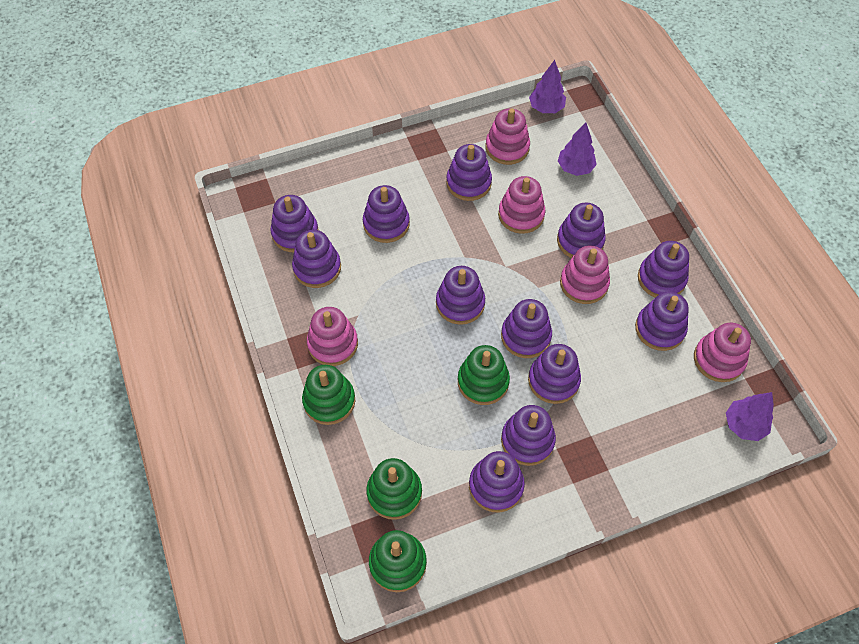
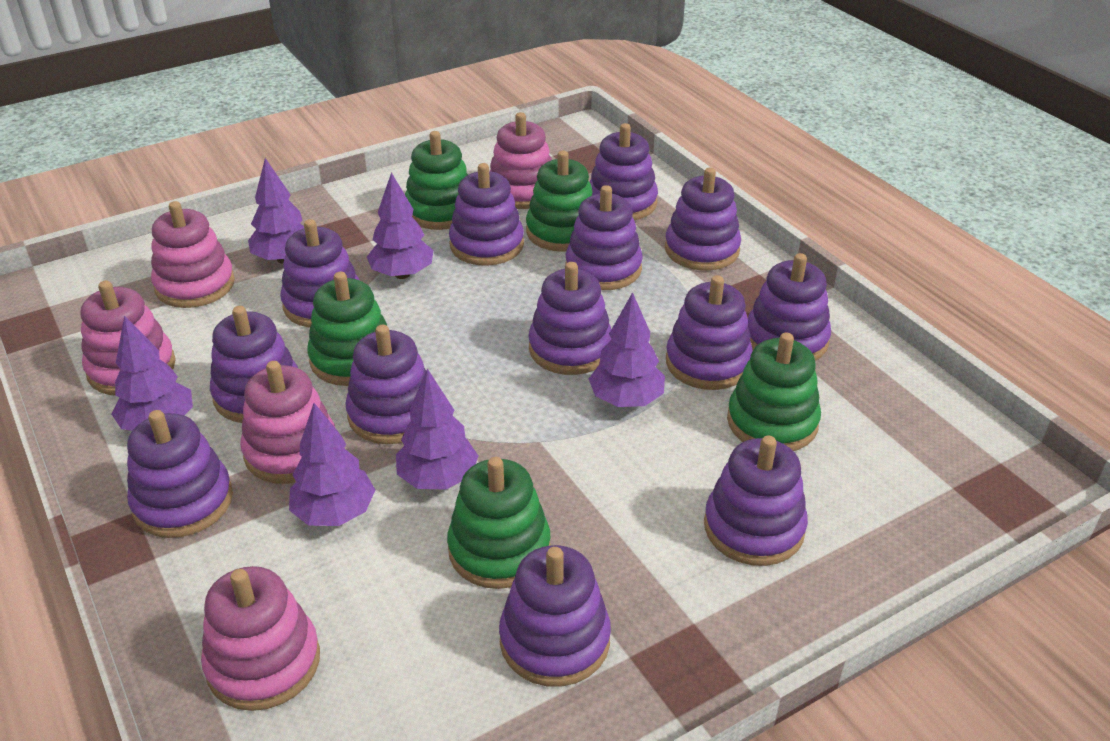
green stacking toy: 4 -> 5
purple stacking toy: 12 -> 13
purple tree: 3 -> 6

